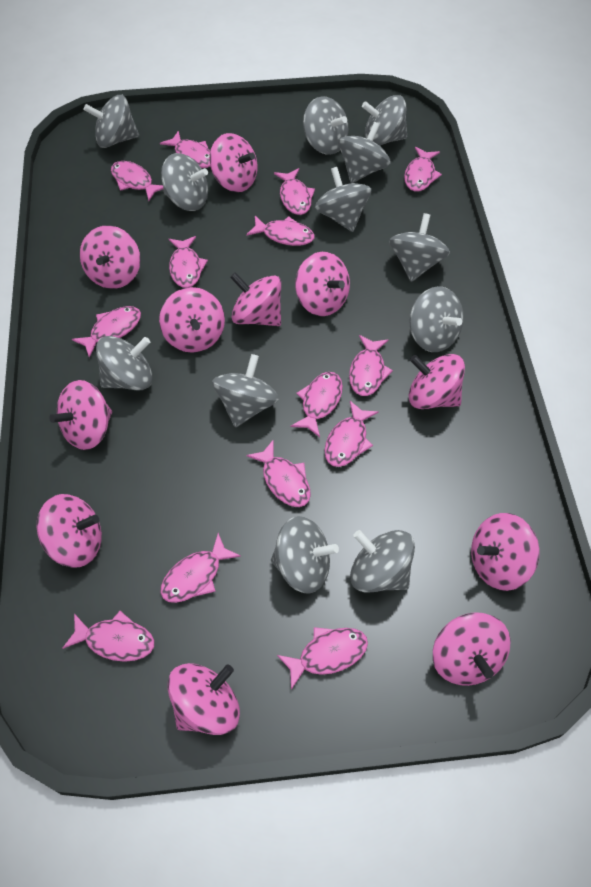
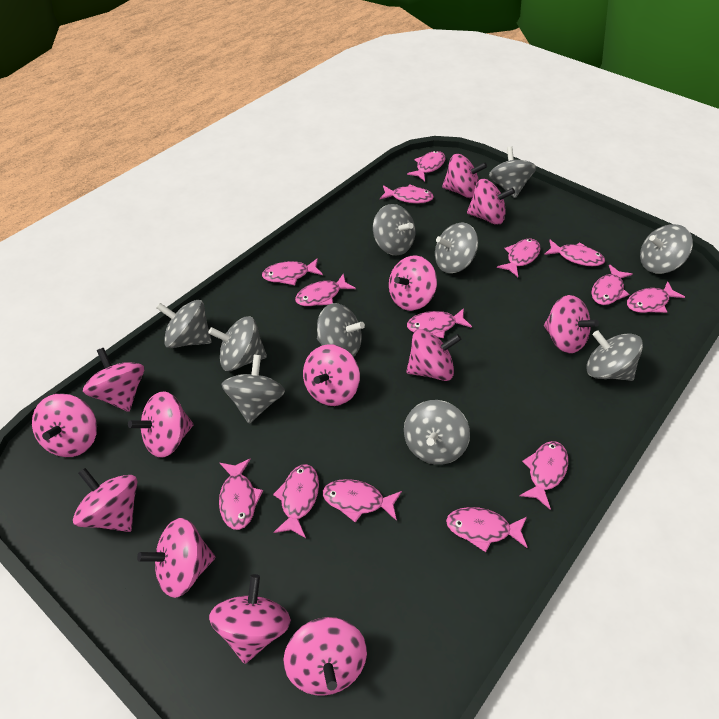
grey spinning top: 12 -> 10
pink spinning top: 11 -> 13

